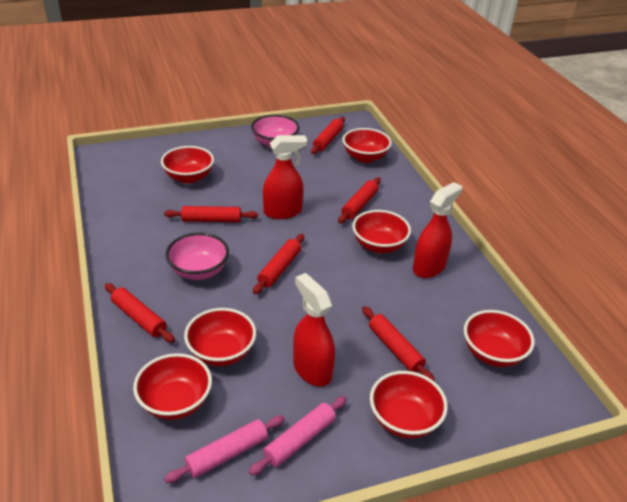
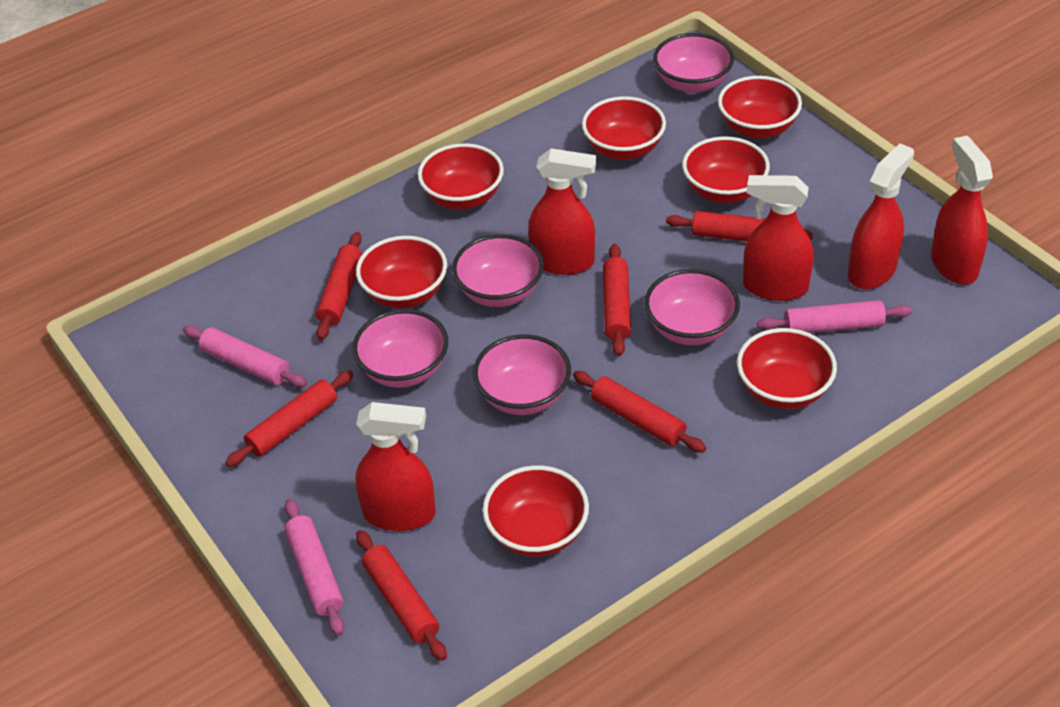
pink bowl: 2 -> 5
pink rolling pin: 2 -> 3
red spray bottle: 3 -> 5

